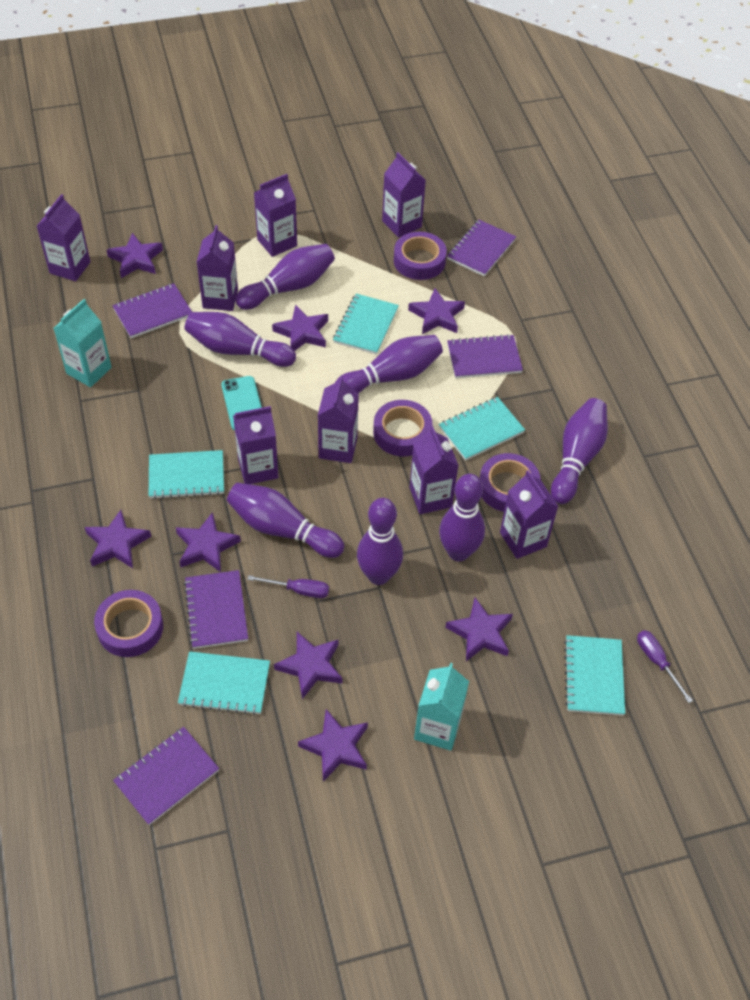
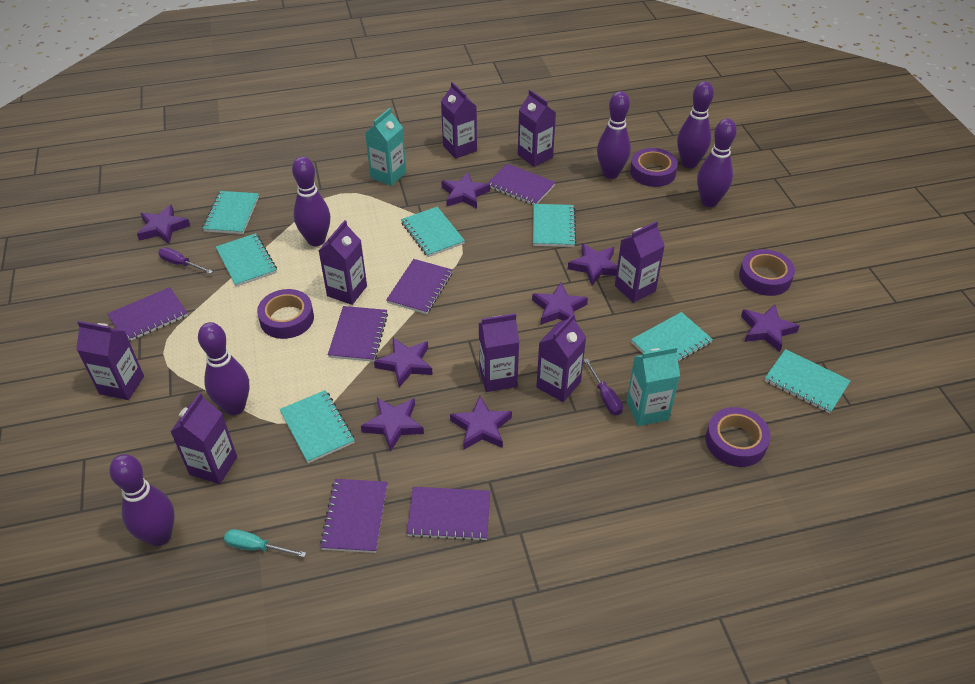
purple bowling pin: 7 -> 6
purple notebook: 5 -> 6
turquoise notebook: 5 -> 7
turquoise phone: 1 -> 0
turquoise screwdriver: 0 -> 1

